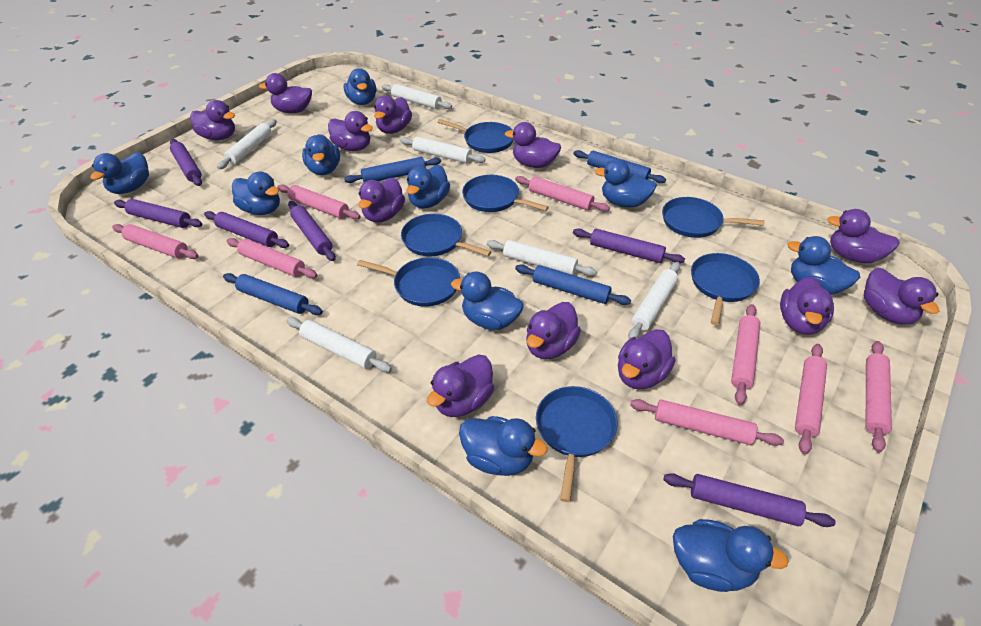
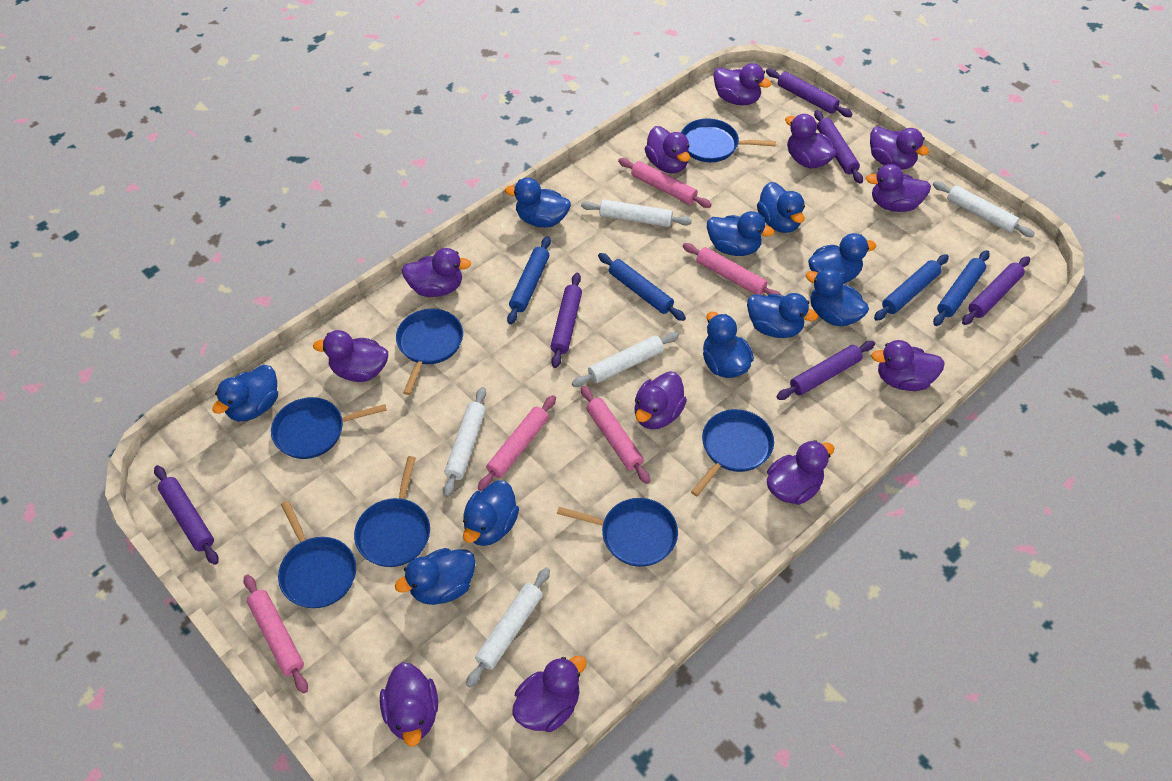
pink rolling pin: 8 -> 5
white rolling pin: 6 -> 5

